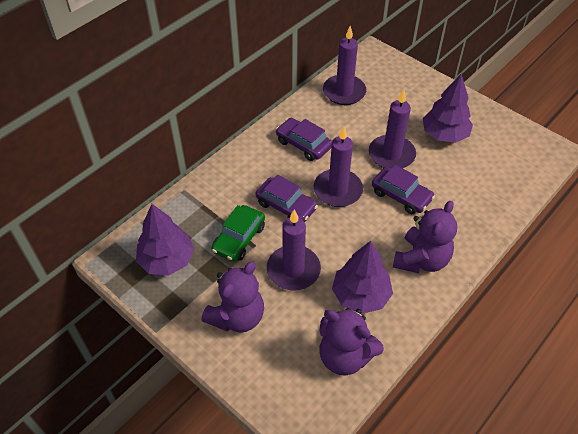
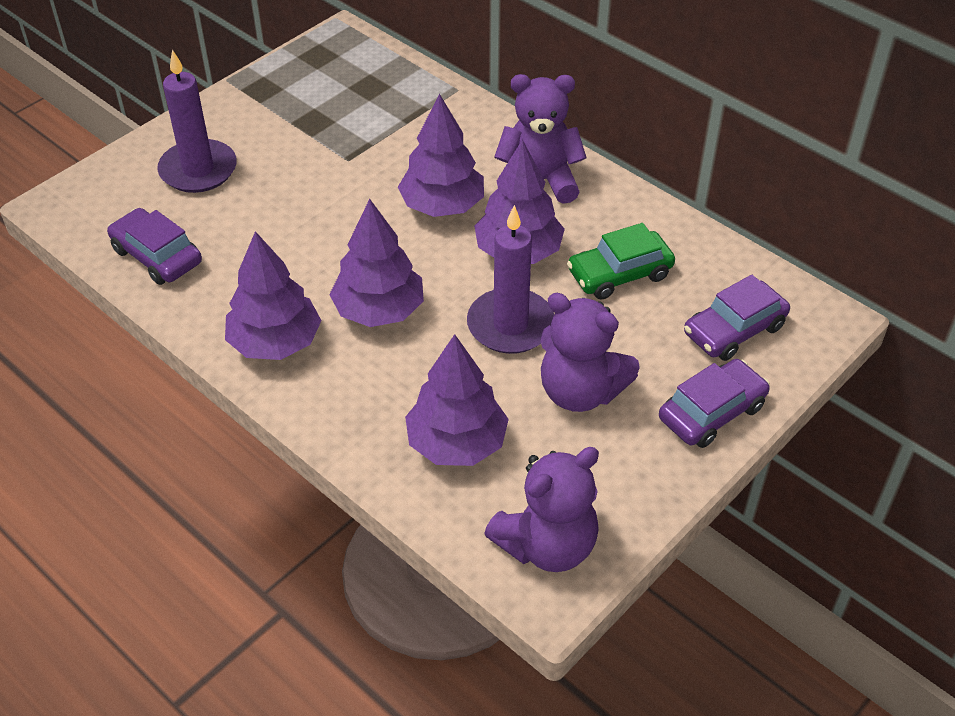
purple candle: 4 -> 2
purple tree: 3 -> 5

